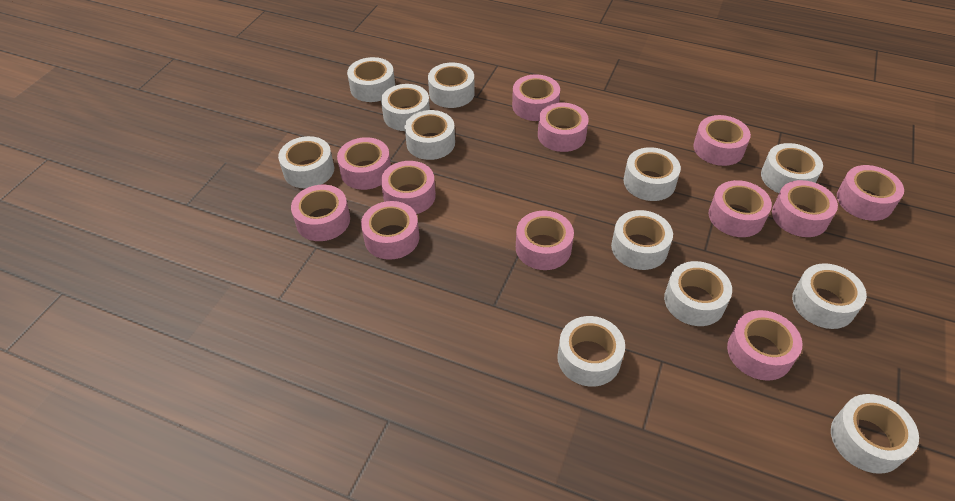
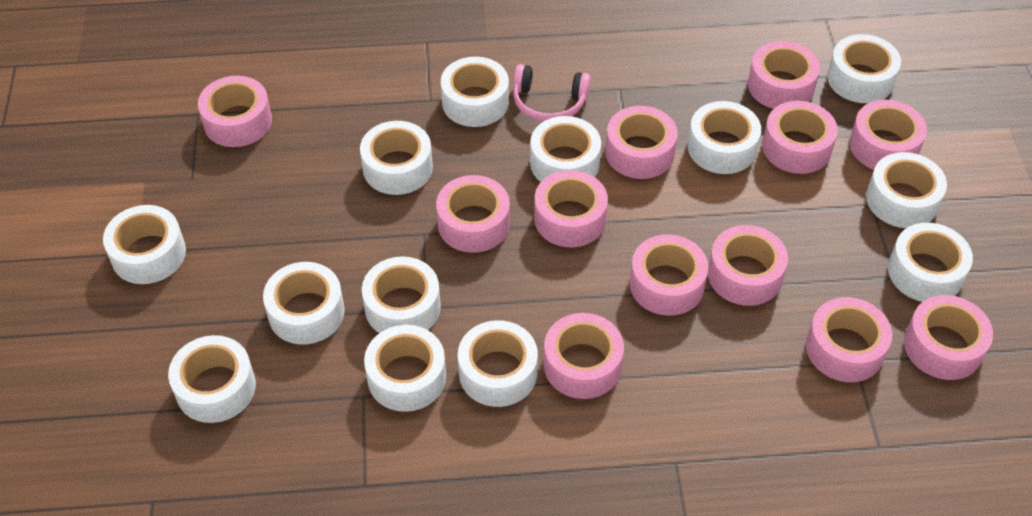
pink headphones: 0 -> 1
white tape: 12 -> 13

